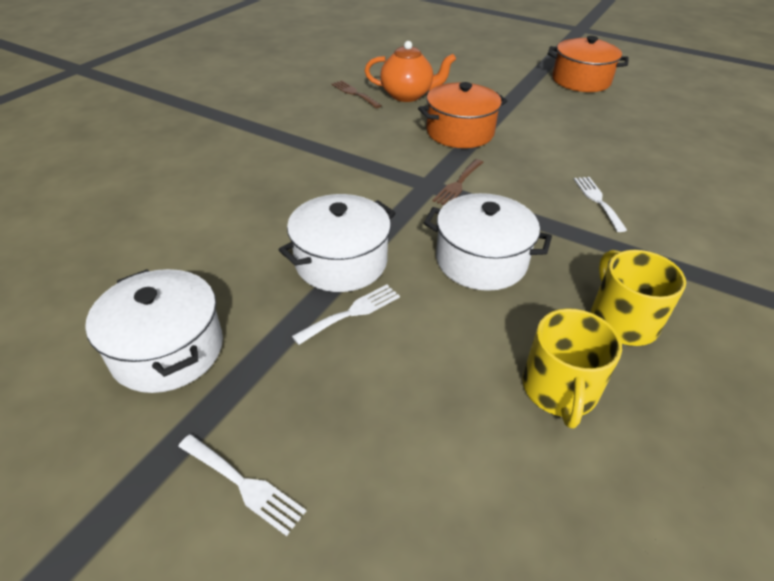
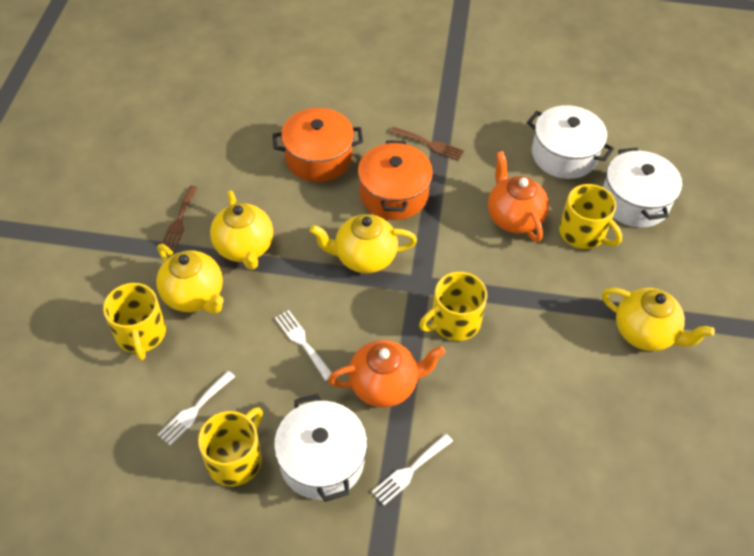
orange teapot: 1 -> 2
yellow mug: 2 -> 4
yellow teapot: 0 -> 4

